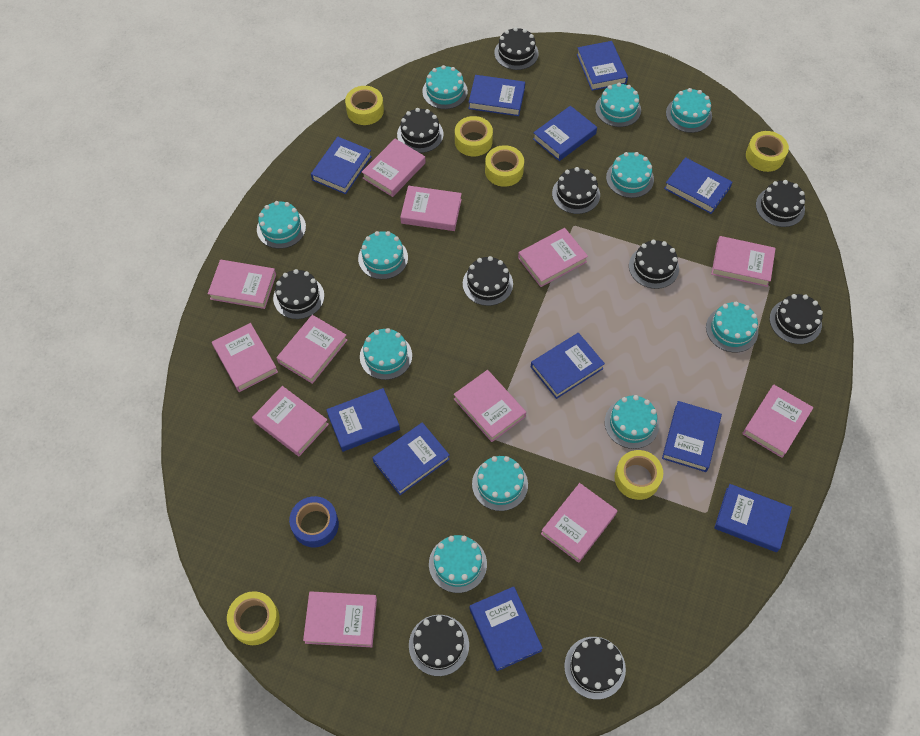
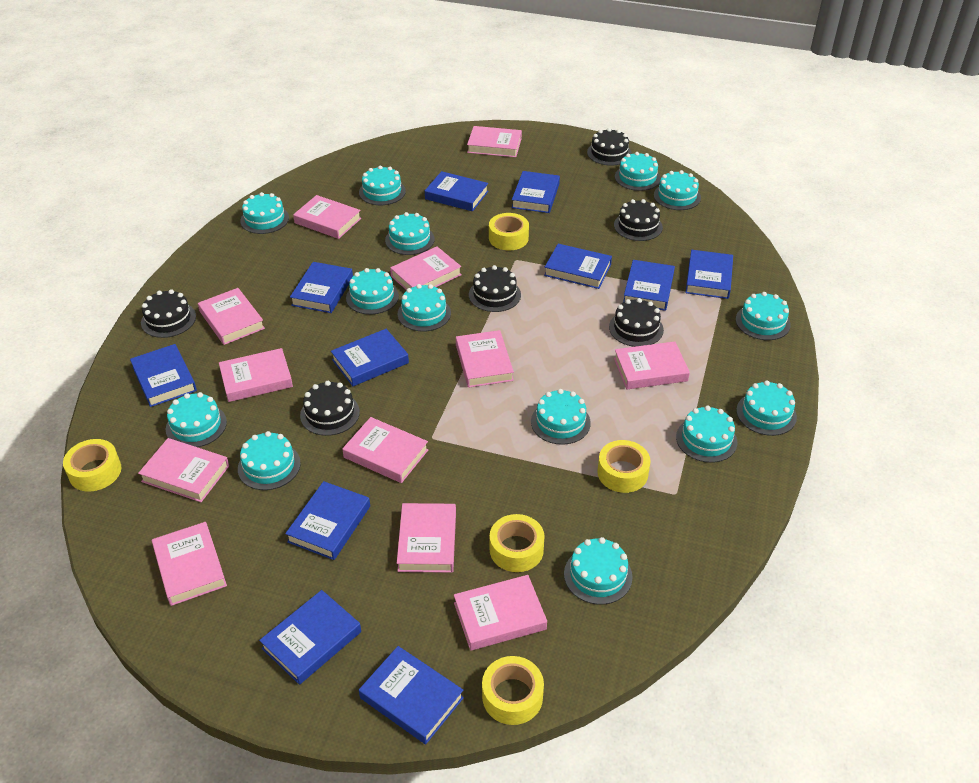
black cake: 10 -> 6
blue tape: 1 -> 0
turquoise cake: 11 -> 14
yellow tape: 6 -> 5

